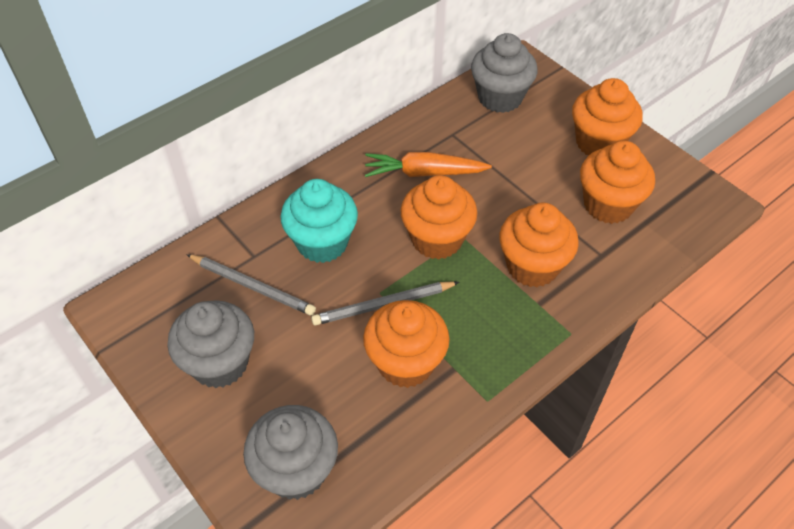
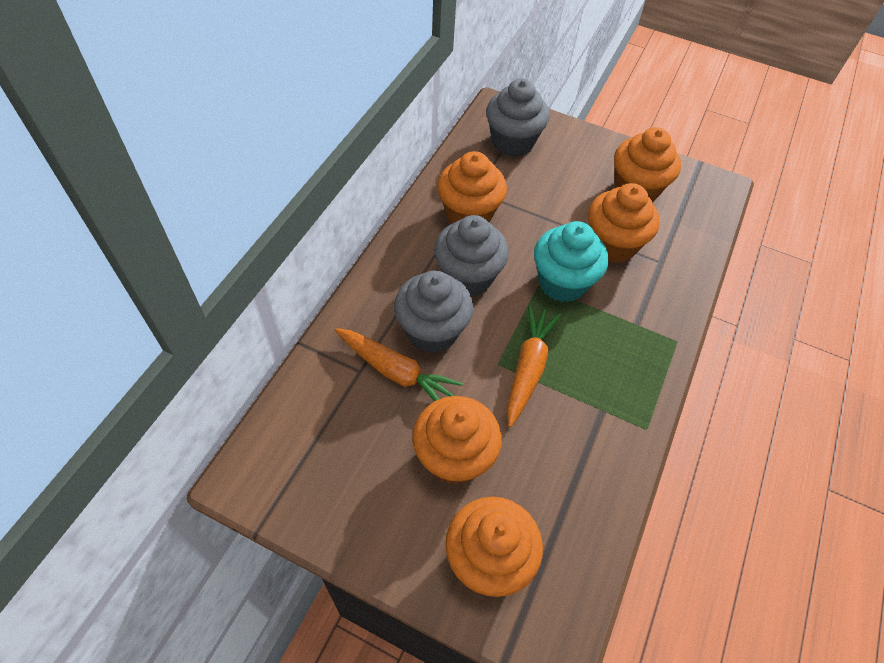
grey pencil: 2 -> 0
orange carrot: 1 -> 2

